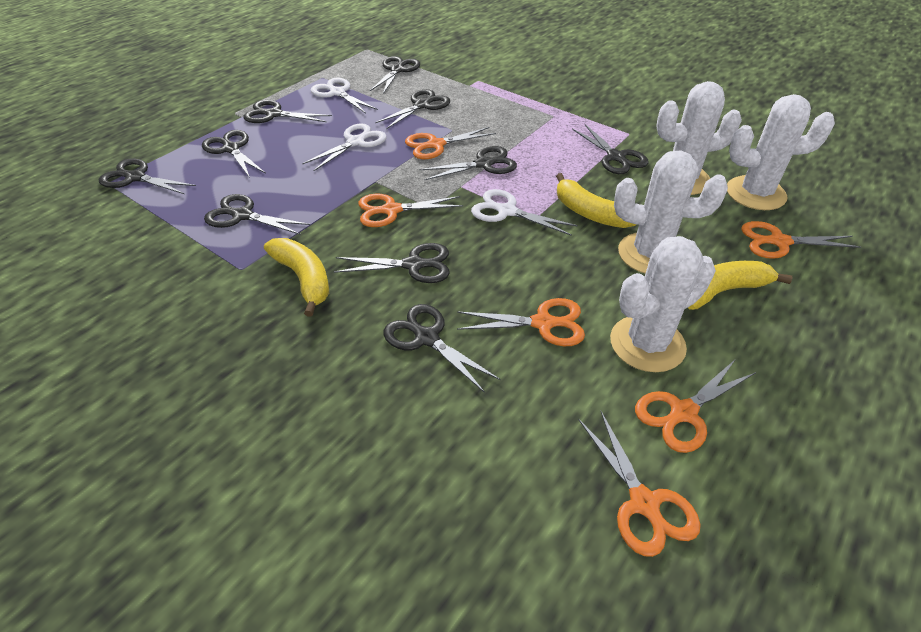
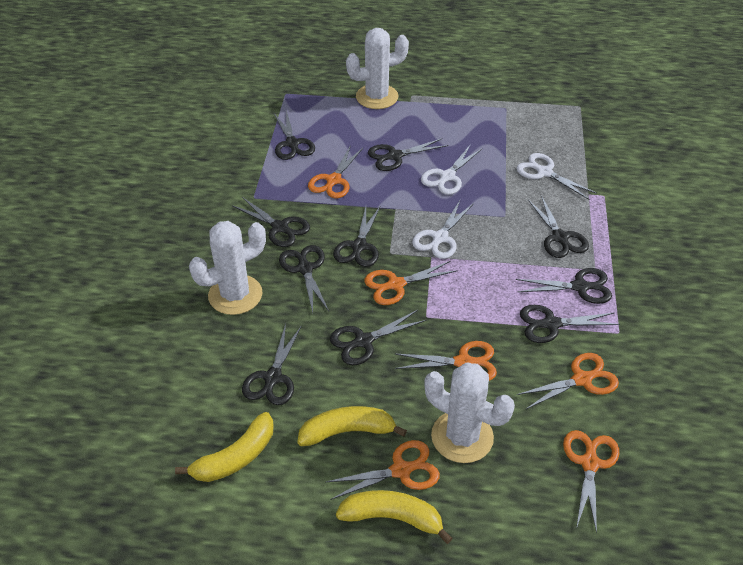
white cactus: 4 -> 3

